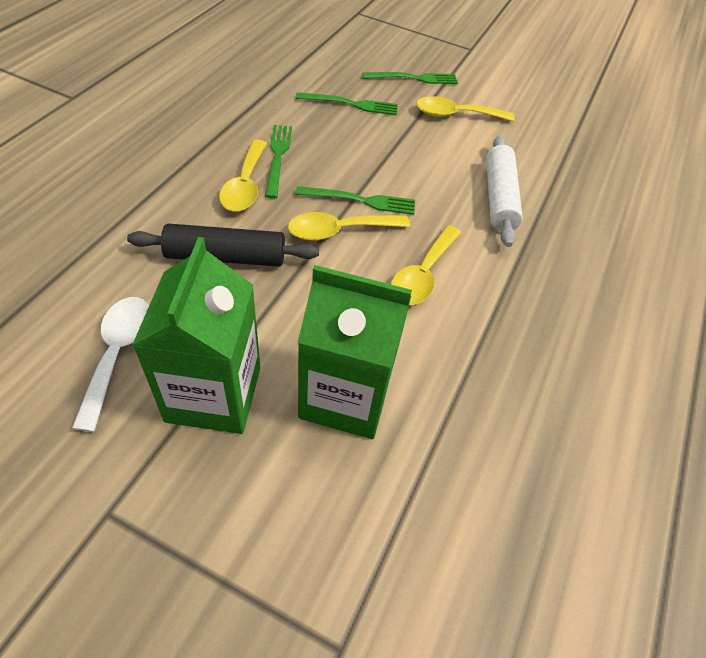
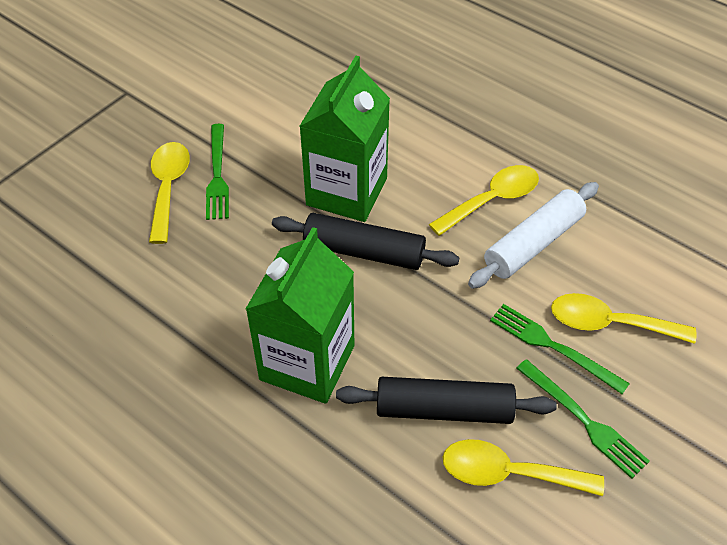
black rolling pin: 1 -> 2
green fork: 4 -> 3
white spoon: 1 -> 0

